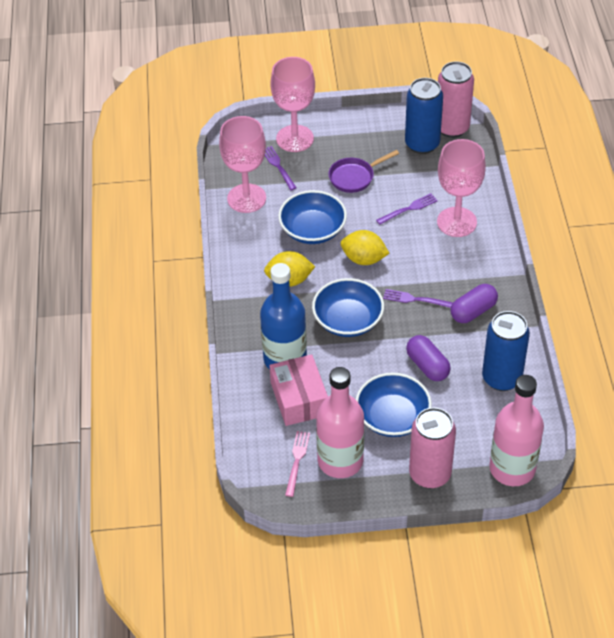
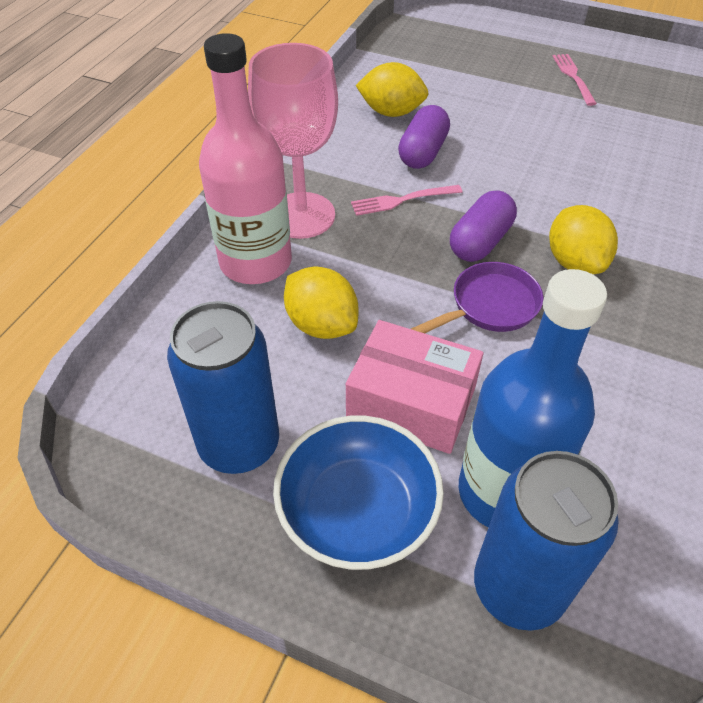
blue bowl: 3 -> 1
pink bottle: 2 -> 1
pink can: 2 -> 0
pink fork: 1 -> 2
pink goblet: 3 -> 1
purple fork: 3 -> 0
yellow lemon: 2 -> 3

